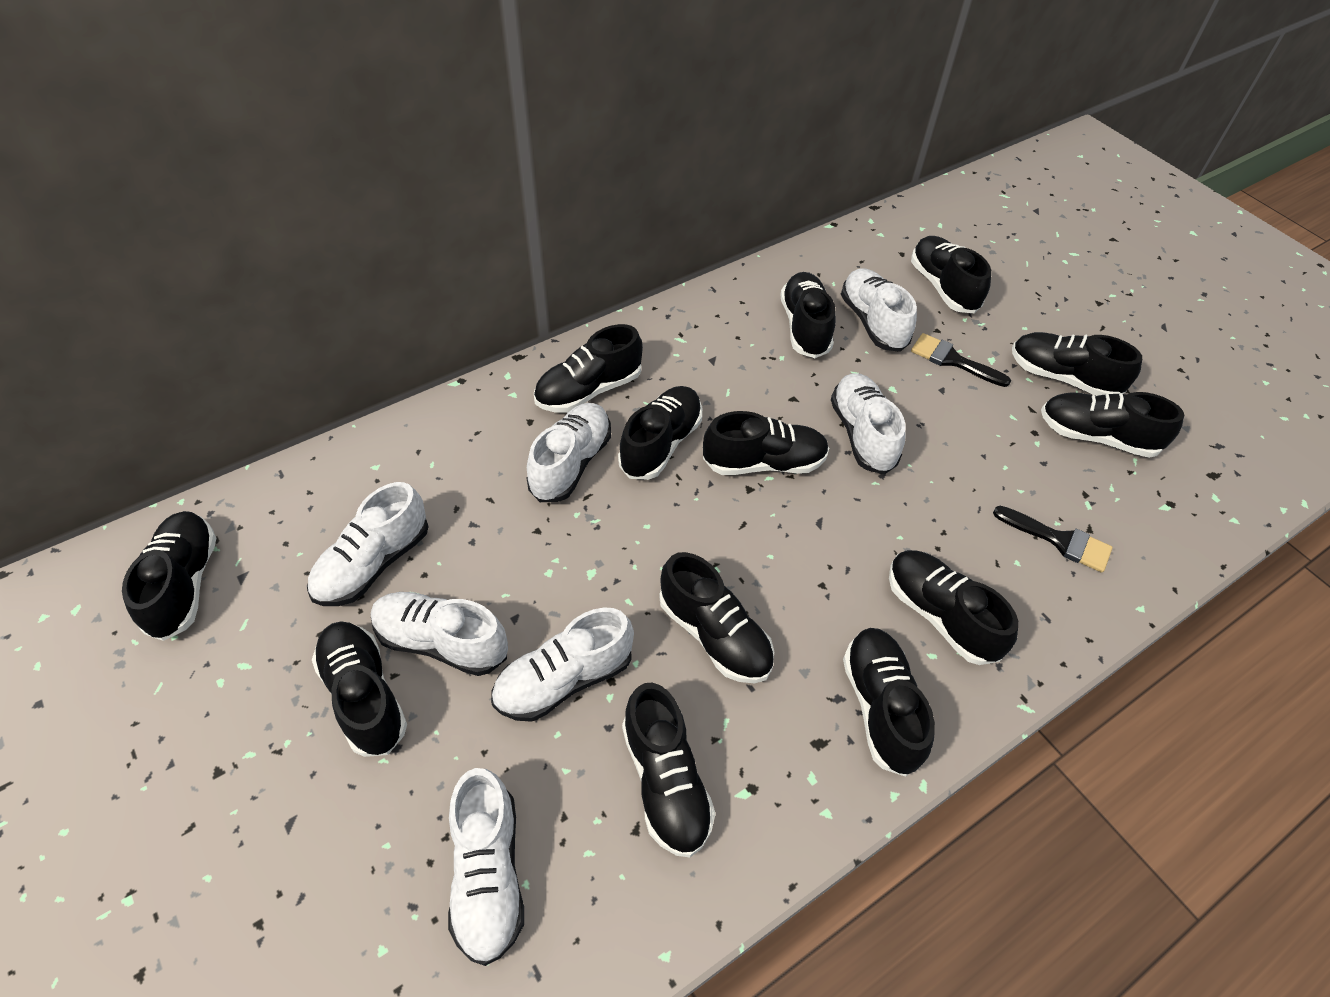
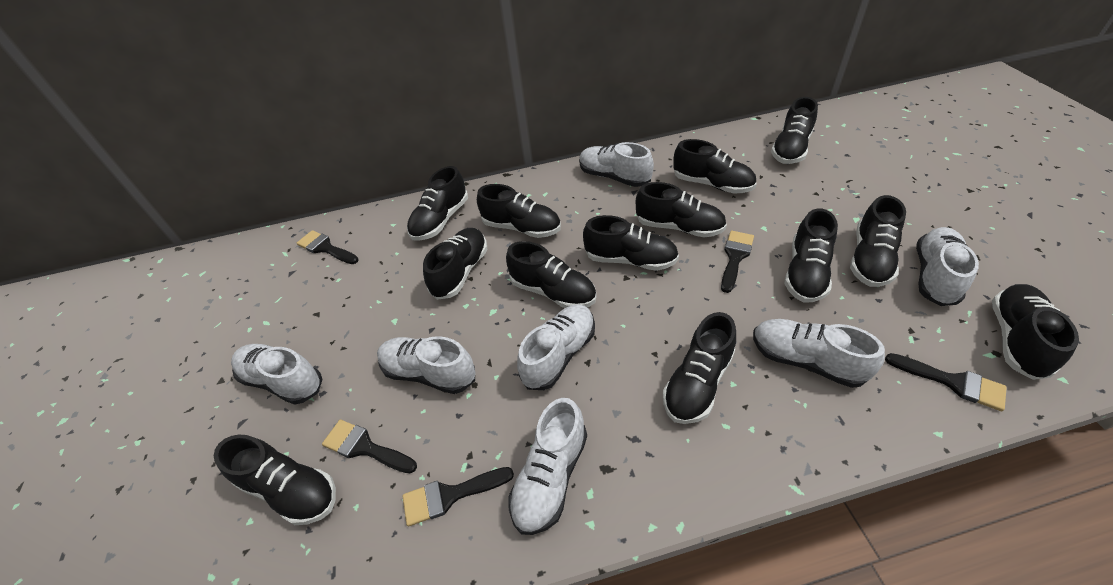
black brush: 2 -> 5

